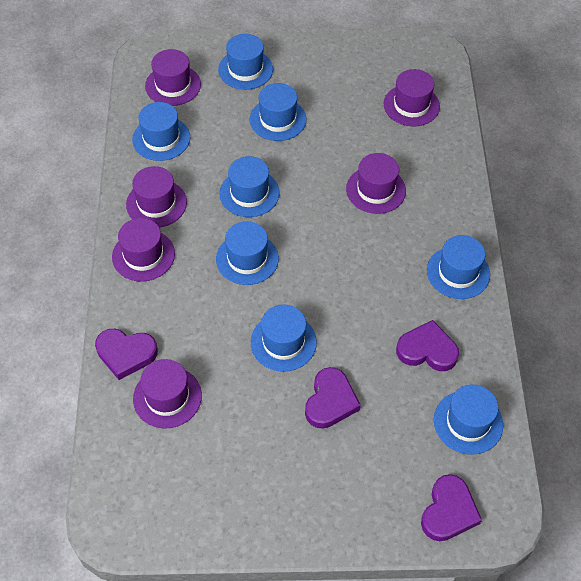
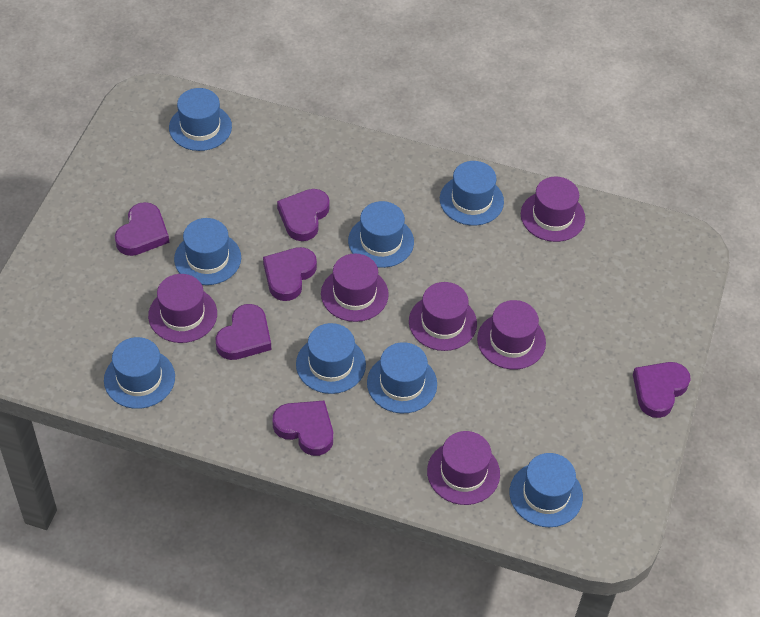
purple heart: 4 -> 6

